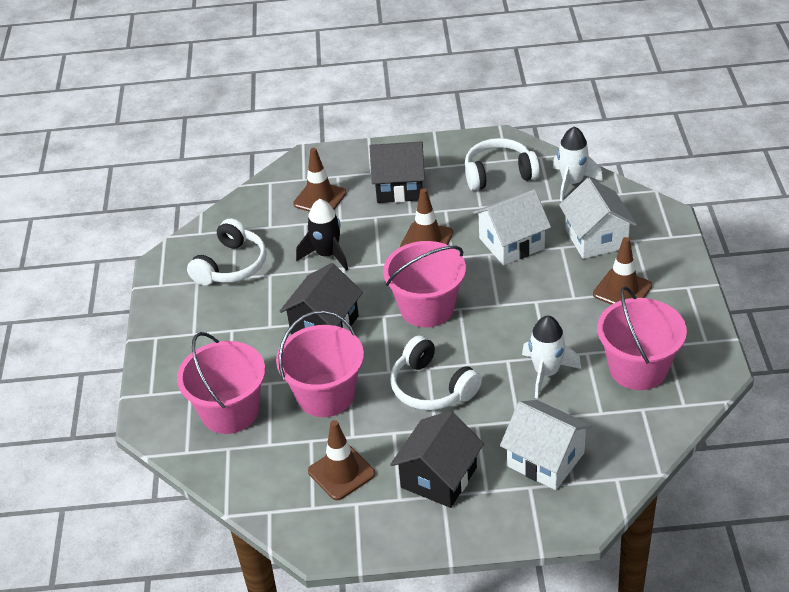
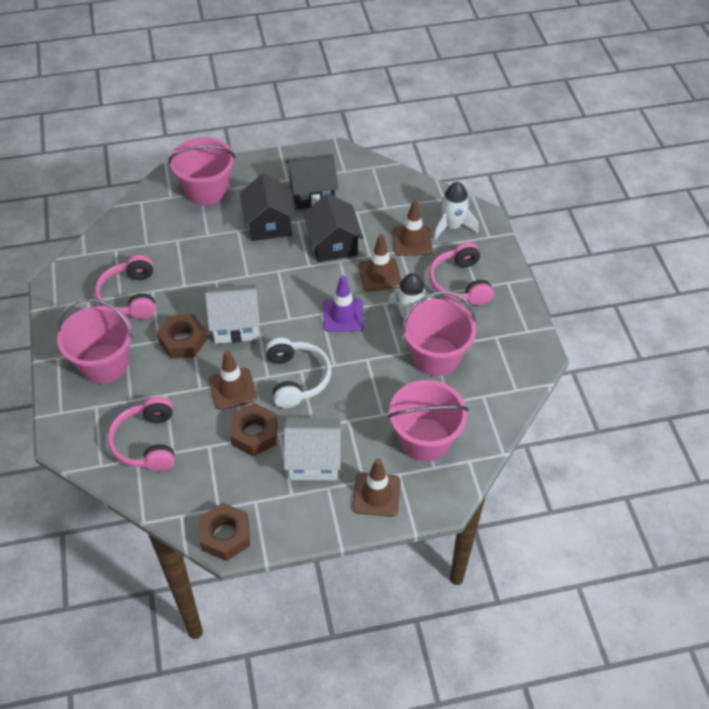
black rocket: 1 -> 0
brown nut: 0 -> 3
pink headphones: 0 -> 3
purple traffic cone: 0 -> 1
white headphones: 3 -> 1
white house: 3 -> 2

